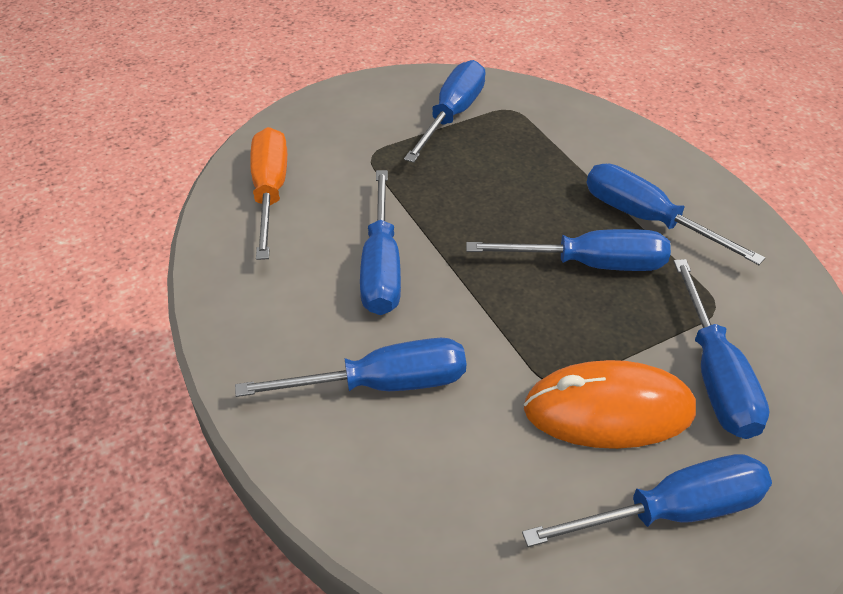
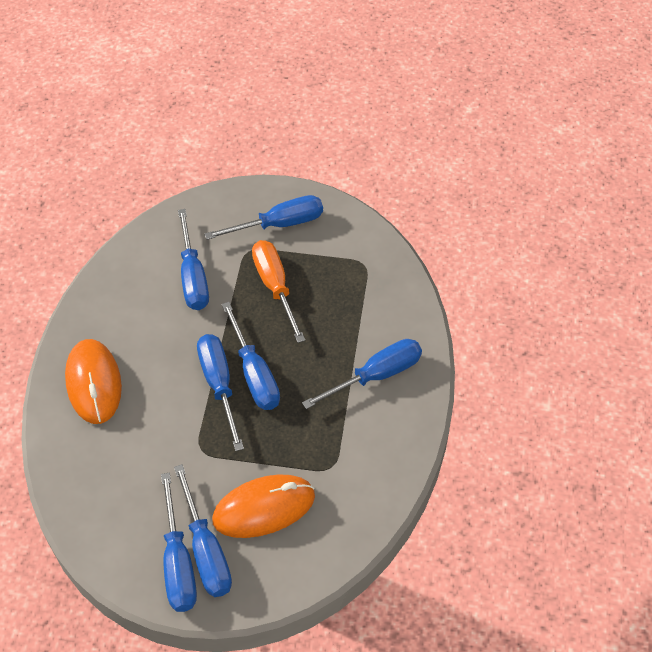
orange mouse: 1 -> 2

